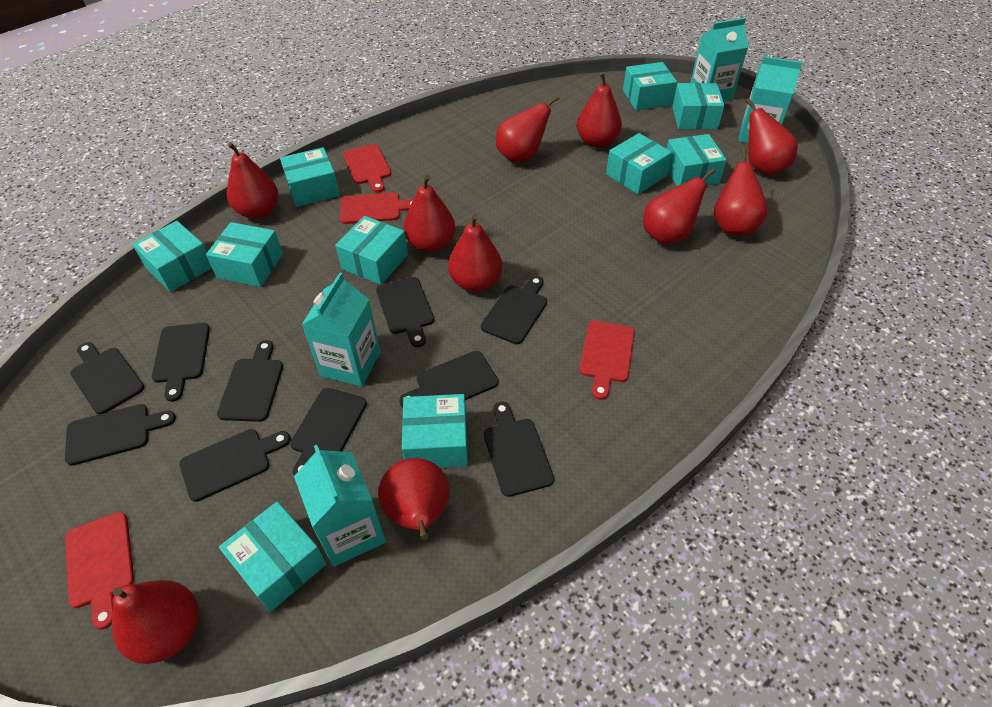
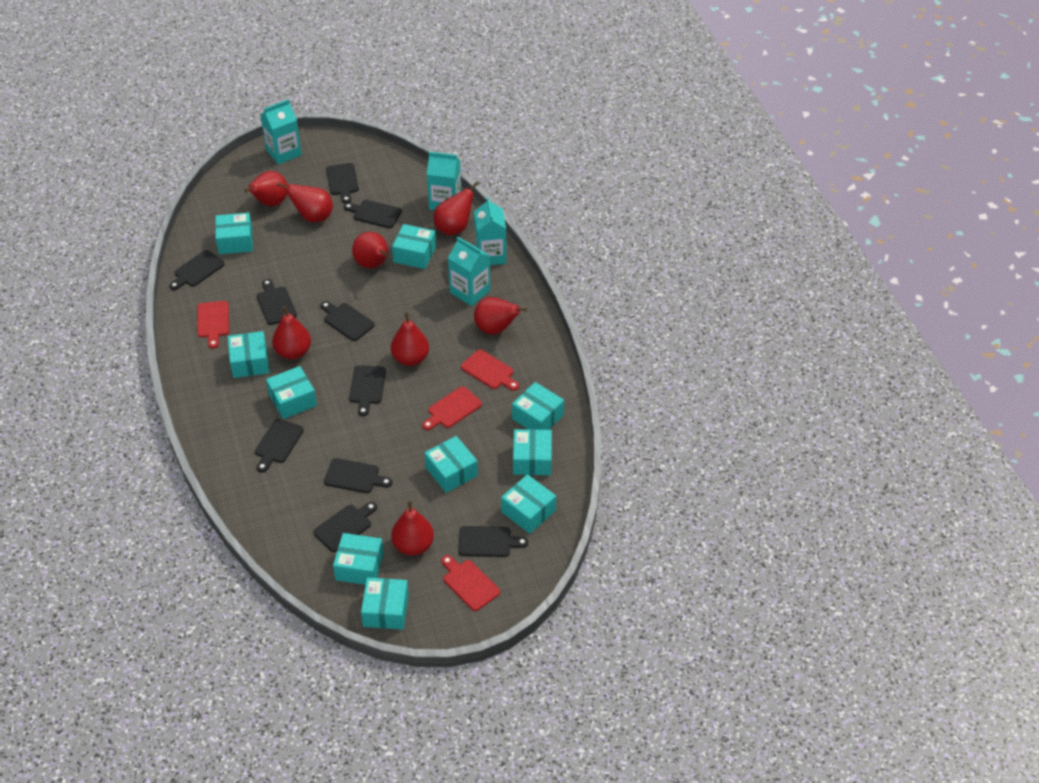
red pear: 10 -> 8

